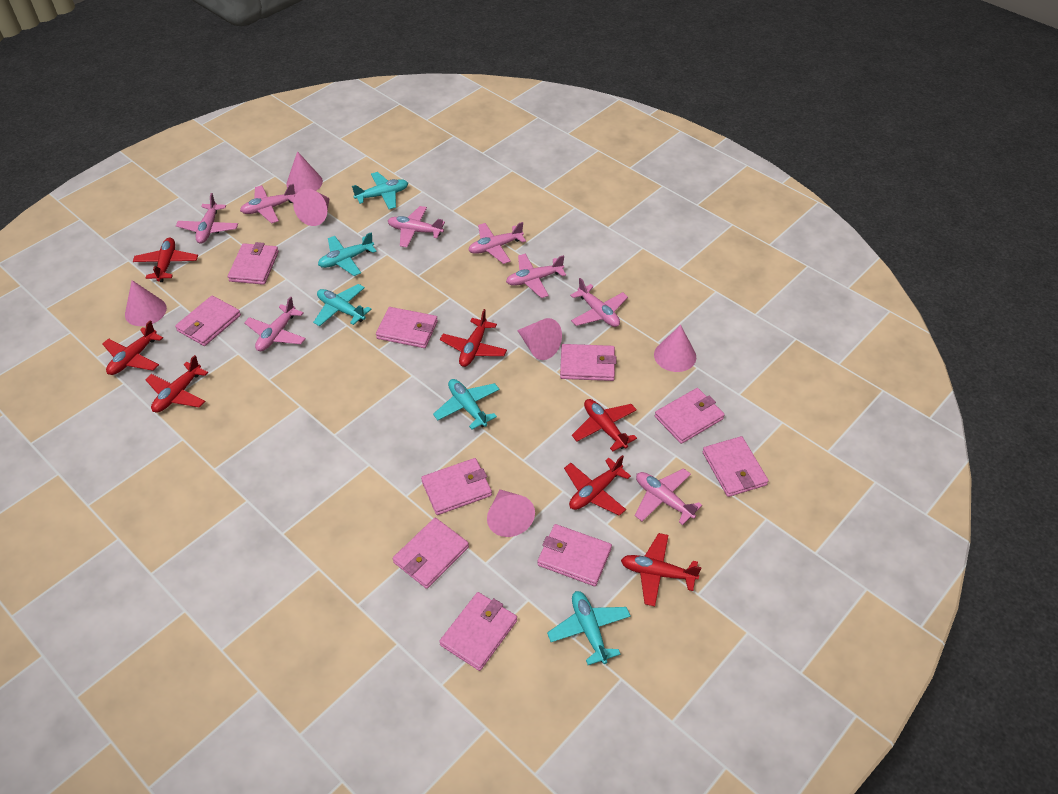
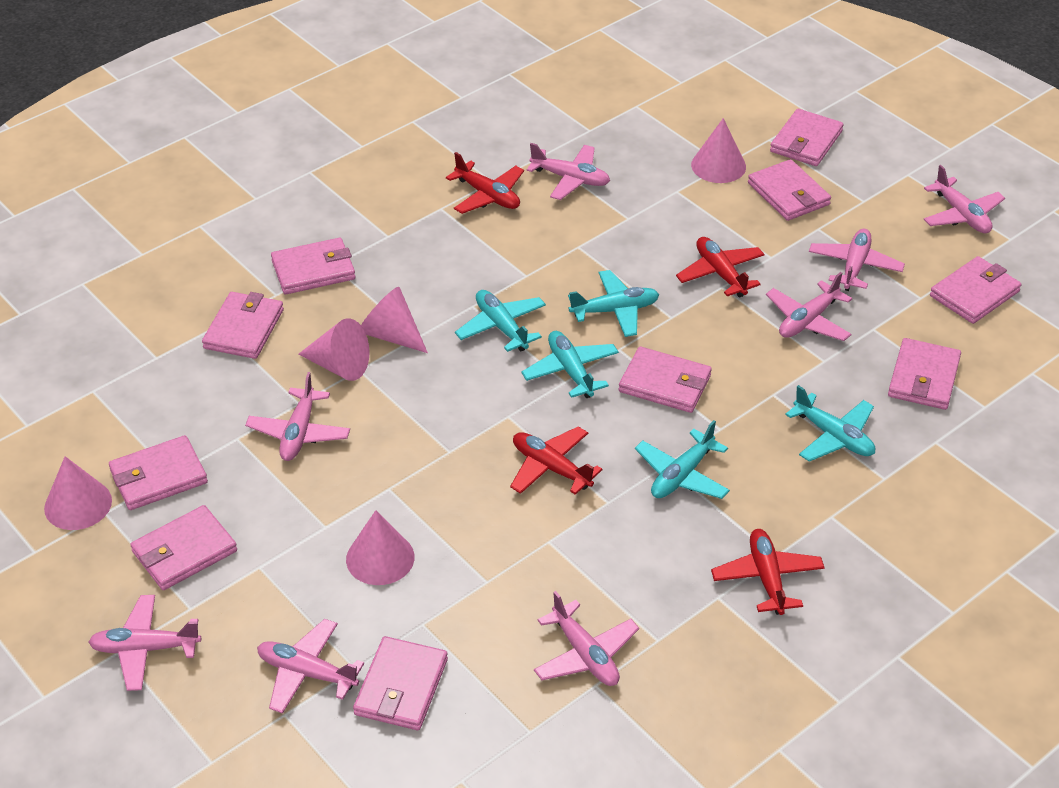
pink cone: 6 -> 5
red plane: 7 -> 4

